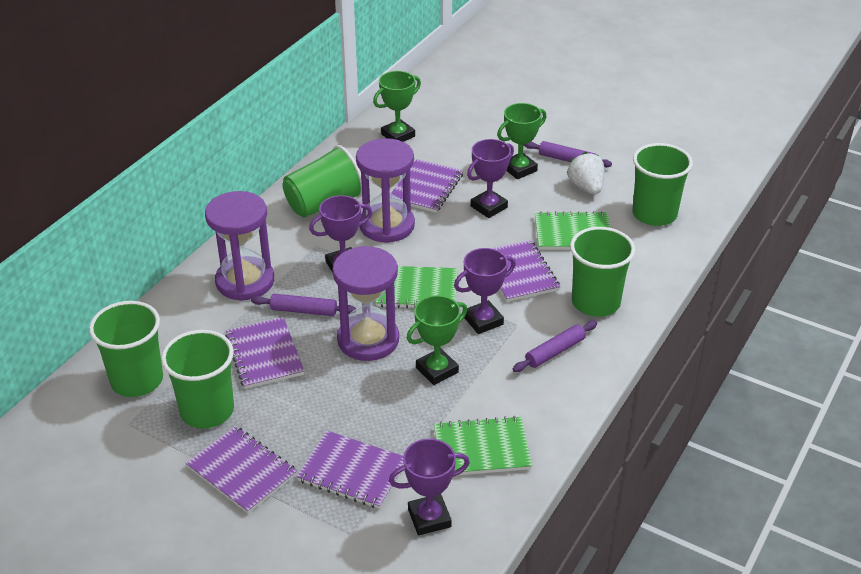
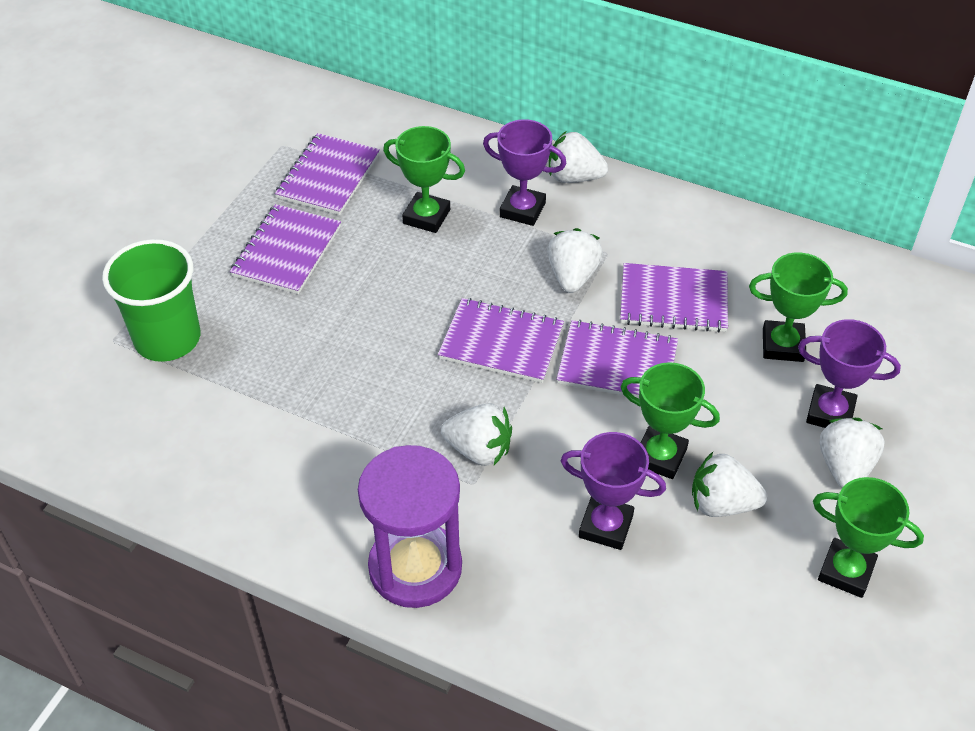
green cup: 5 -> 1
green notebook: 3 -> 0
green trophy: 3 -> 4
purple hourglass: 3 -> 1
purple rolling pin: 3 -> 0
purple trophy: 4 -> 3
white strawberry: 1 -> 5

